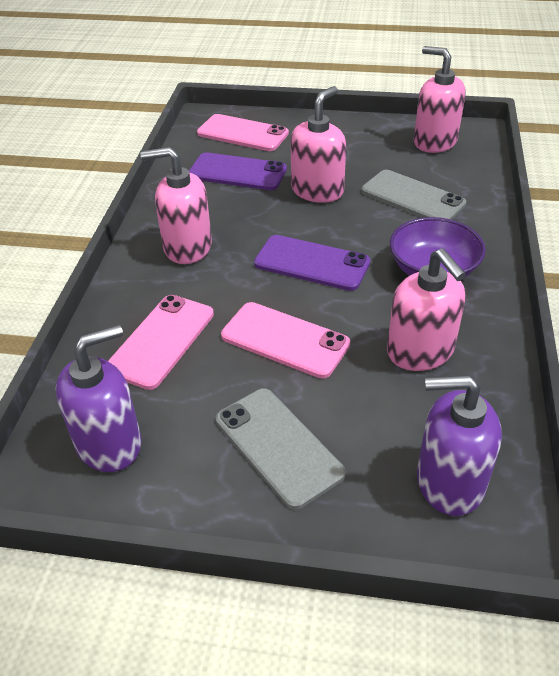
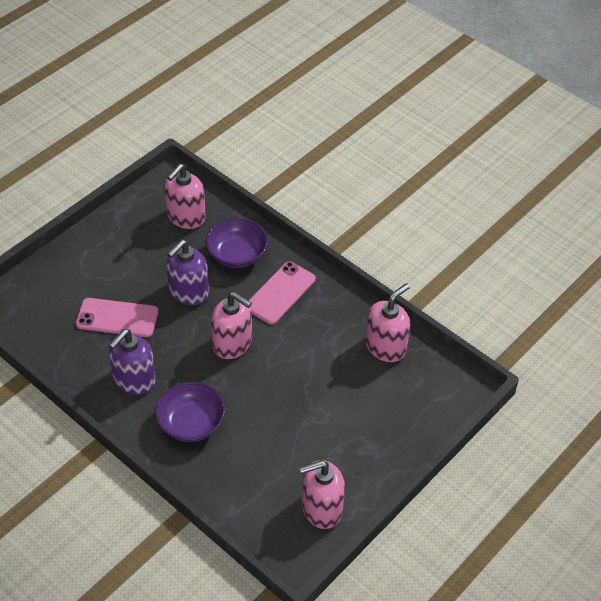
grey phone: 2 -> 0
pink phone: 3 -> 2
purple bowl: 1 -> 2
purple phone: 2 -> 0

